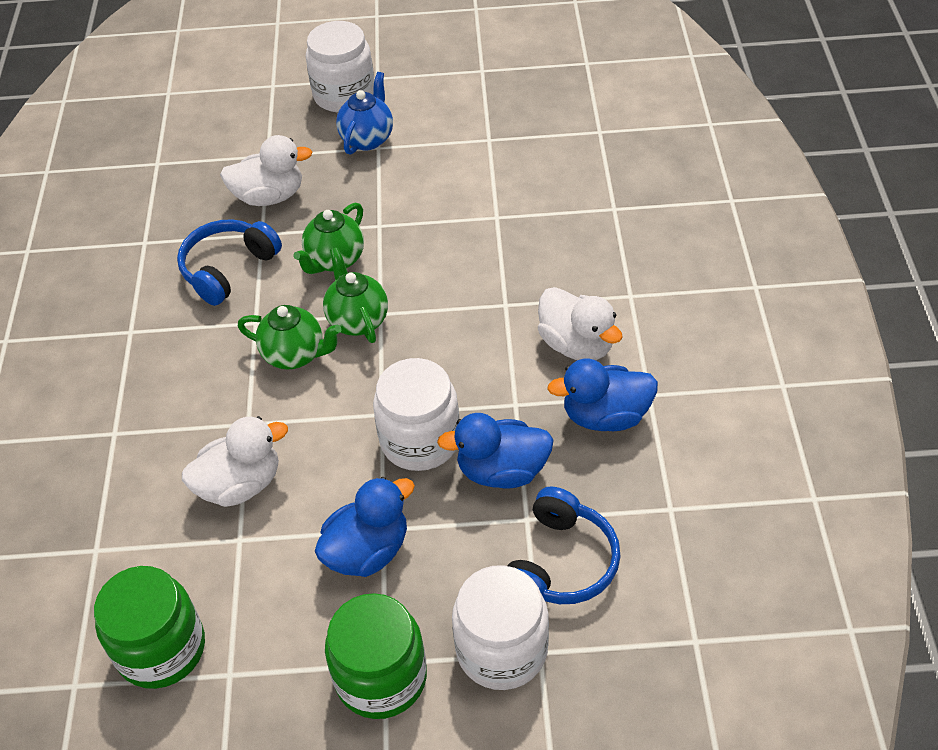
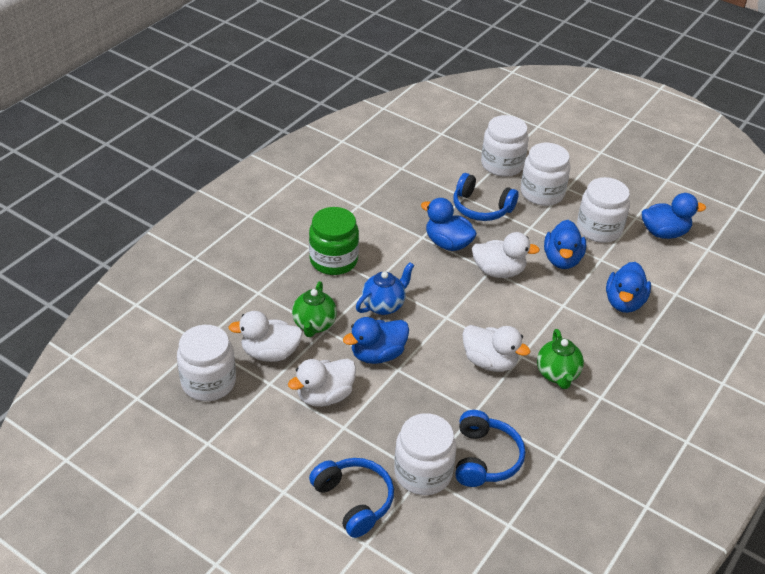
blue duck: 3 -> 5
blue headphones: 2 -> 3
green jar: 2 -> 1
green teapot: 3 -> 2
white duck: 3 -> 4
white jar: 3 -> 5

